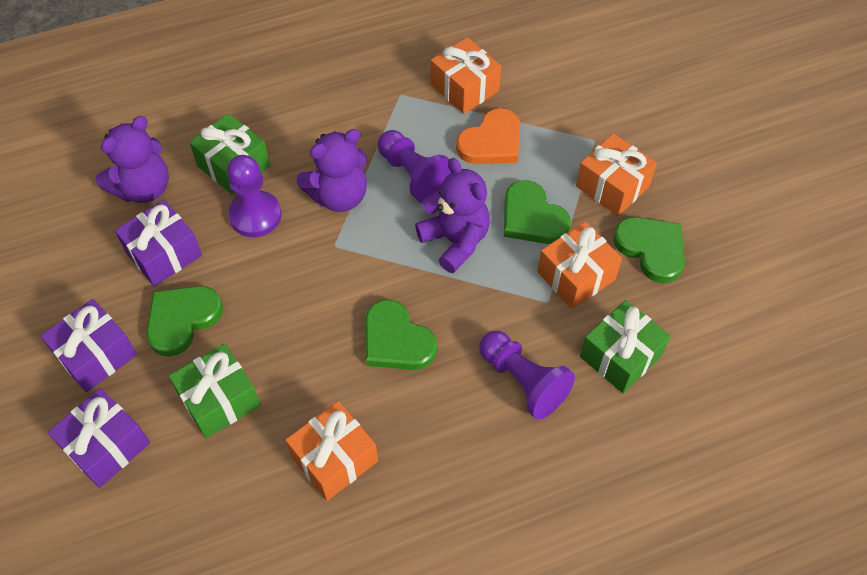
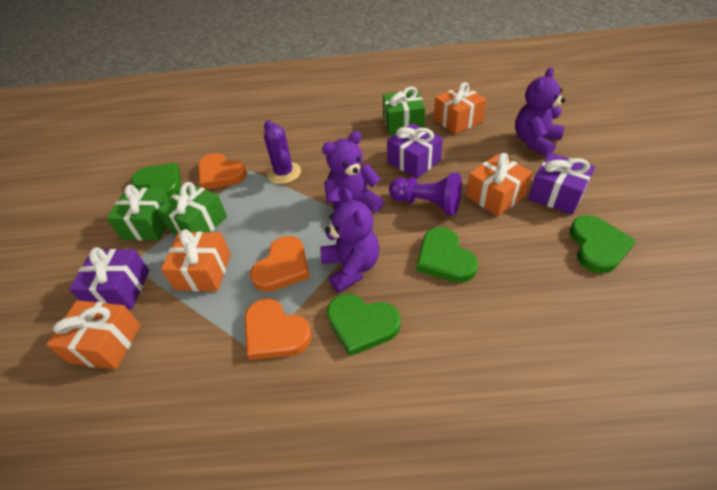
orange heart: 1 -> 3
purple cactus: 0 -> 1
purple pawn: 3 -> 1

